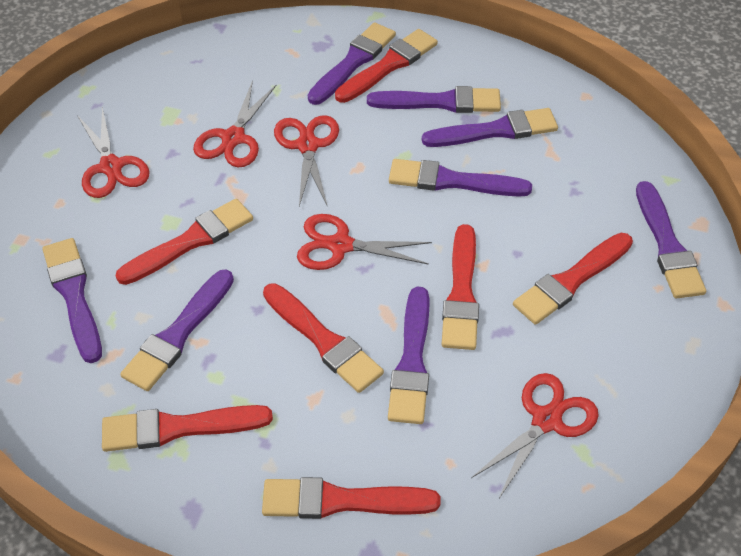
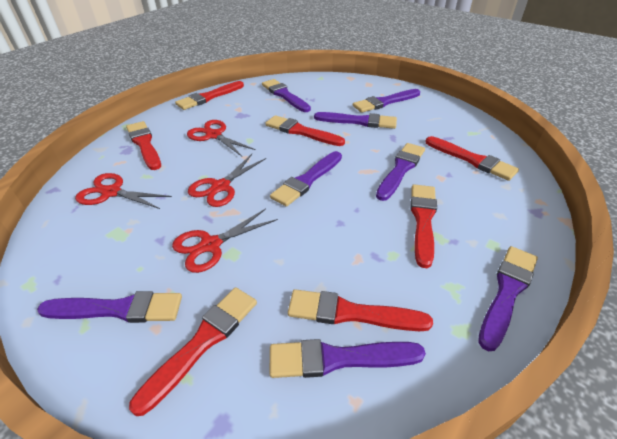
red scissors: 5 -> 4

